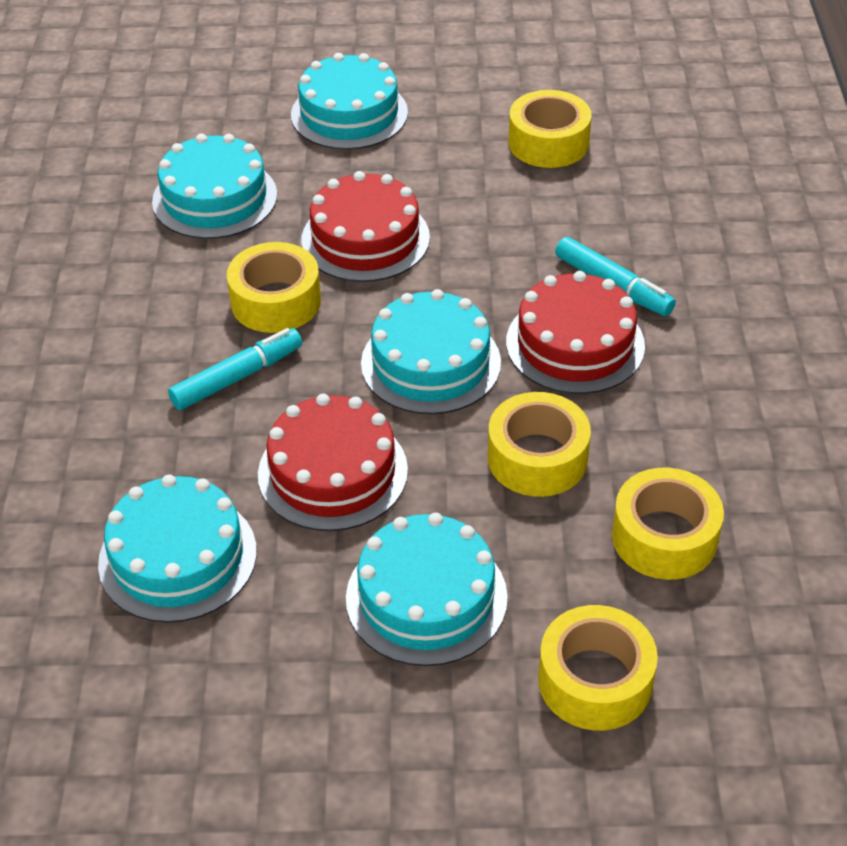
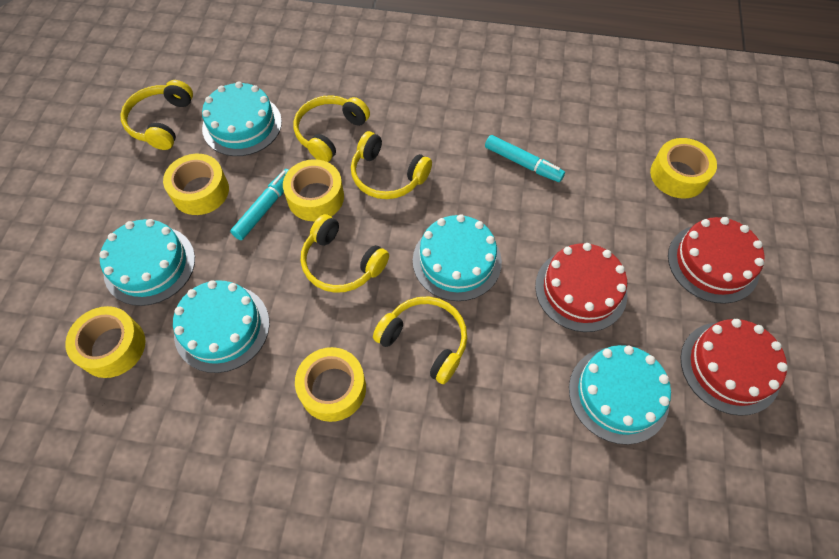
yellow headphones: 0 -> 5

